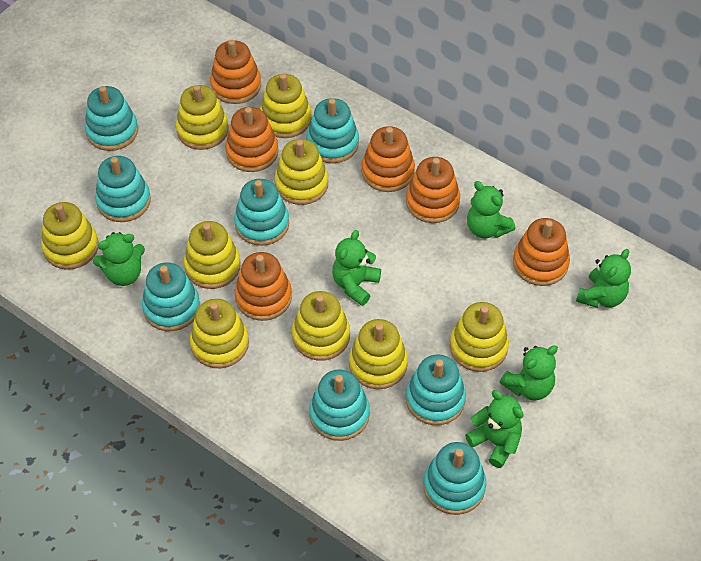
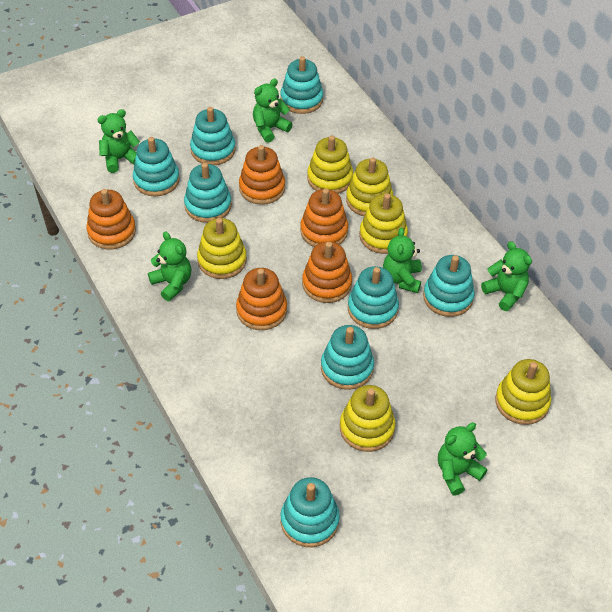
orange stacking toy: 6 -> 5
yellow stacking toy: 9 -> 6

